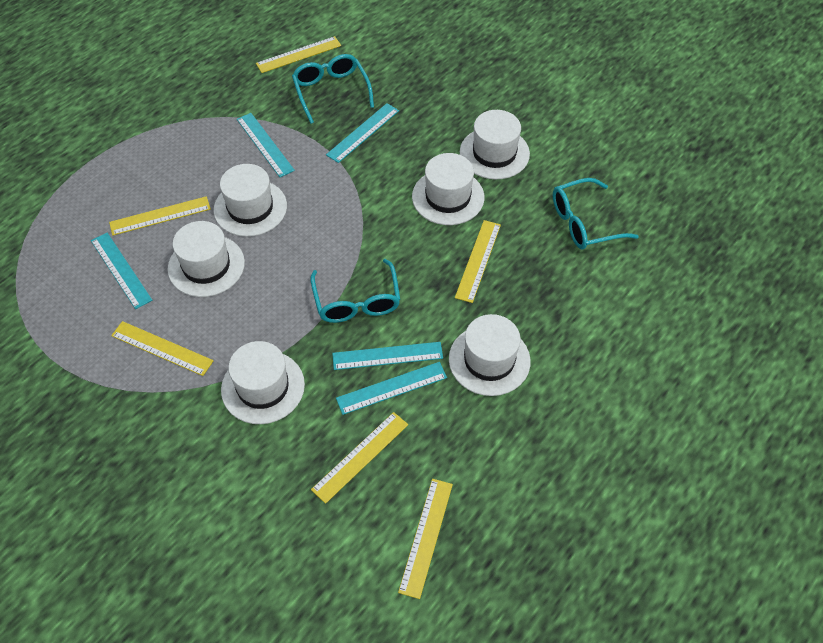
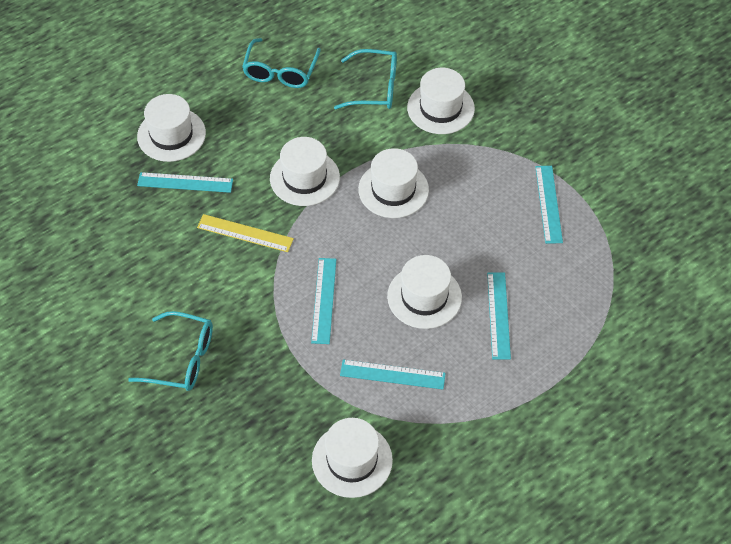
yellow ruler: 6 -> 1

